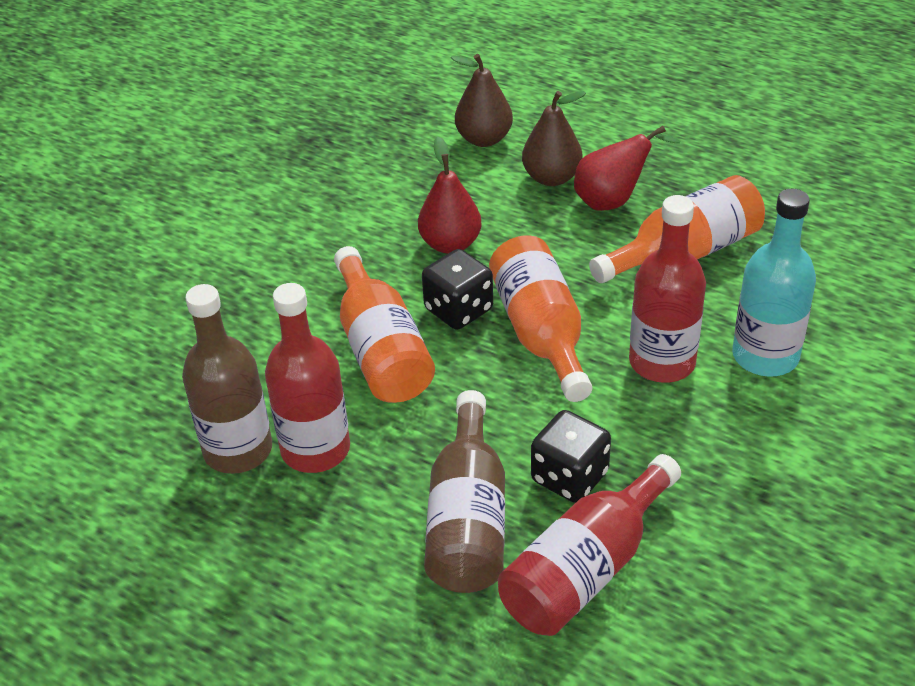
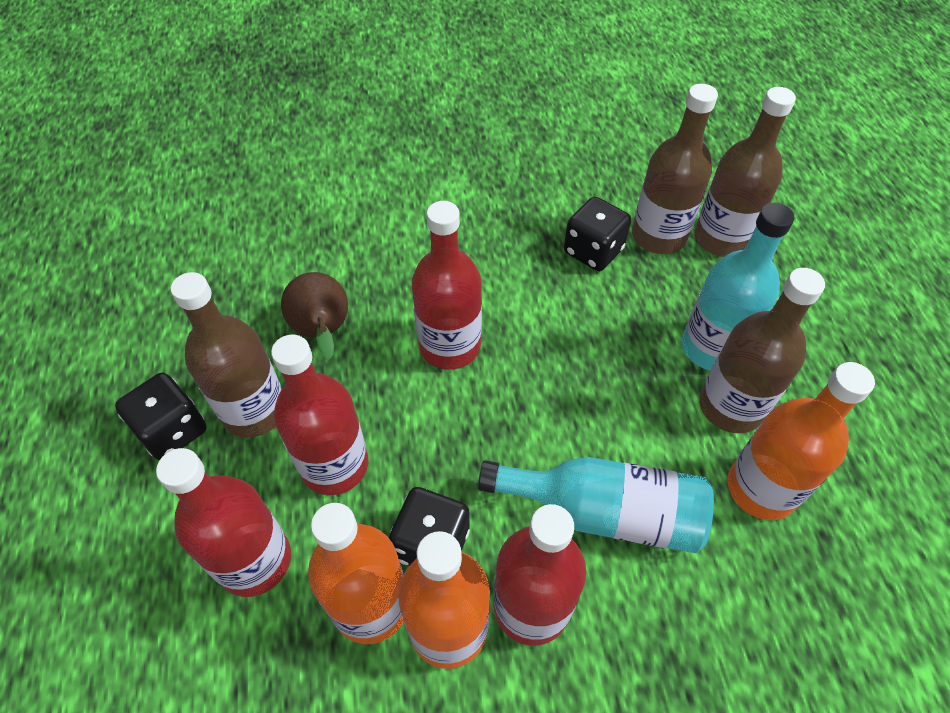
black dice: 2 -> 3
brown bottle: 2 -> 4
brown pear: 2 -> 1
red bottle: 3 -> 4
red pear: 2 -> 0
turquoise bottle: 1 -> 2

